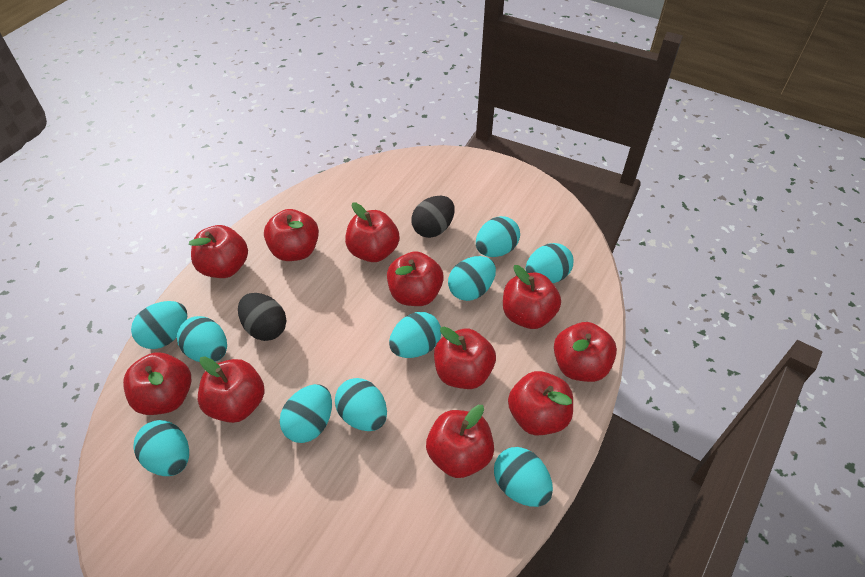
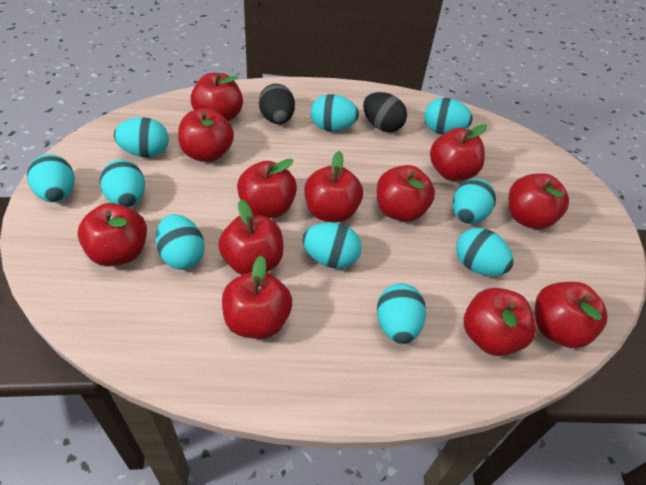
red apple: 11 -> 12

